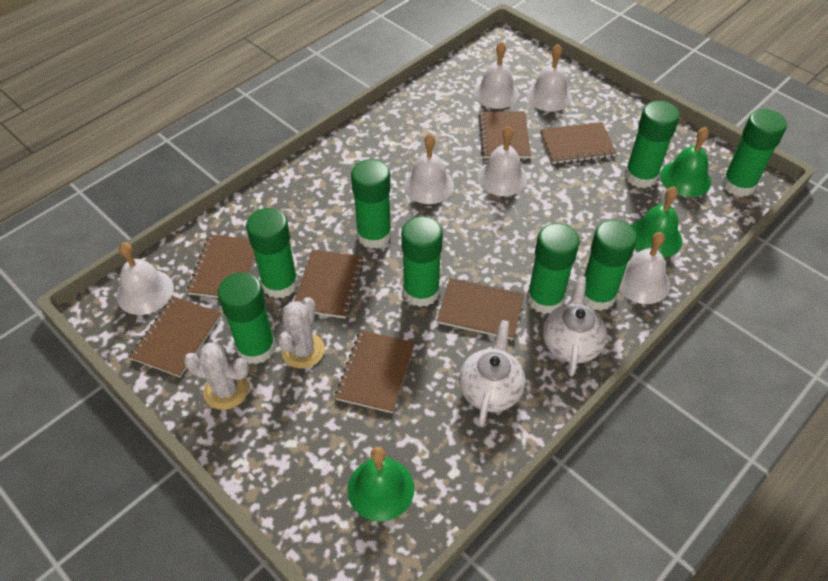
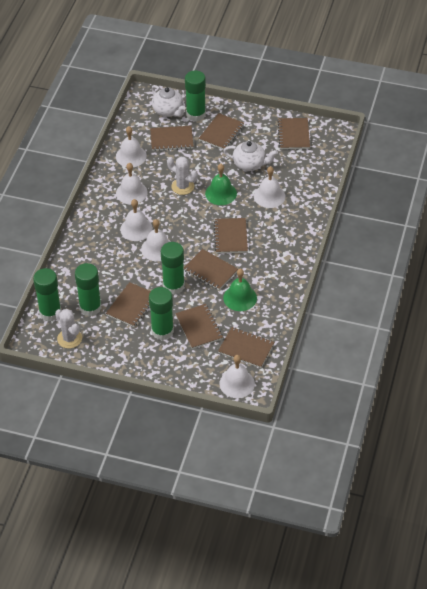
brown notebook: 7 -> 8
green bell: 3 -> 2
green glue stick: 8 -> 5

